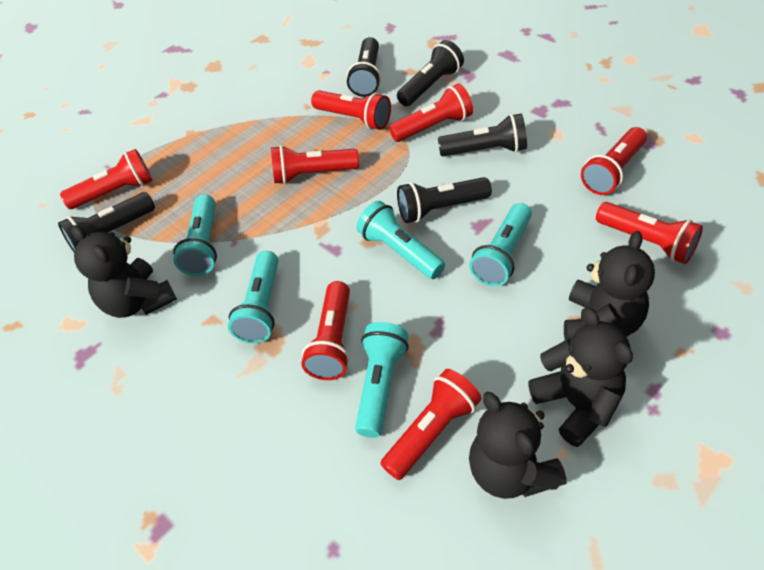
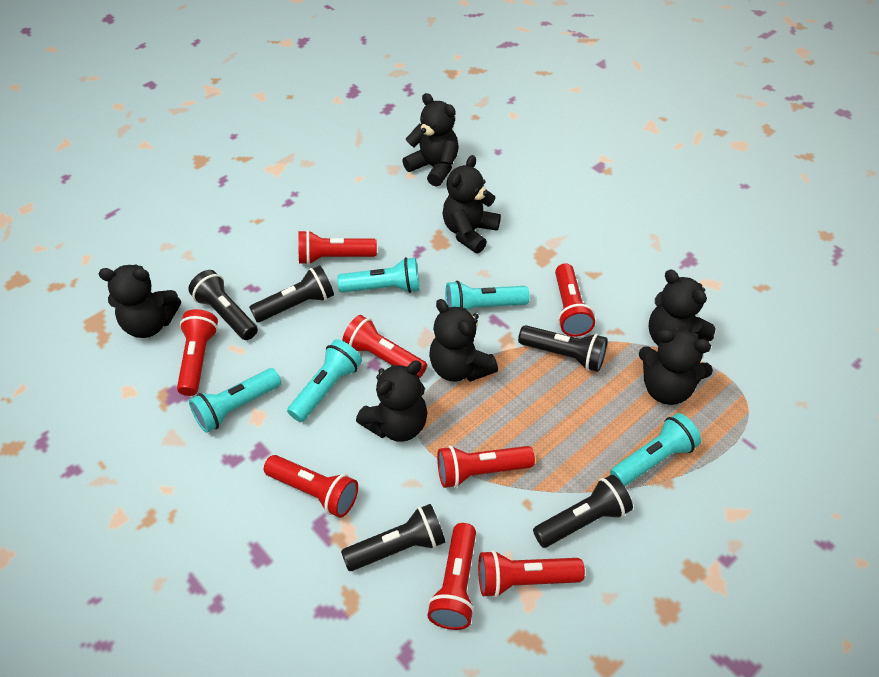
black teddy bear: 4 -> 7

